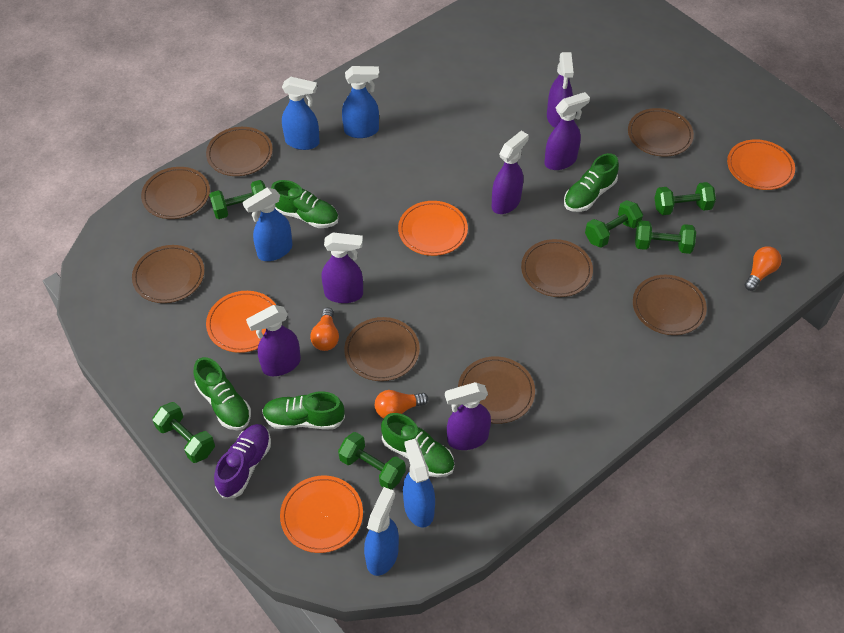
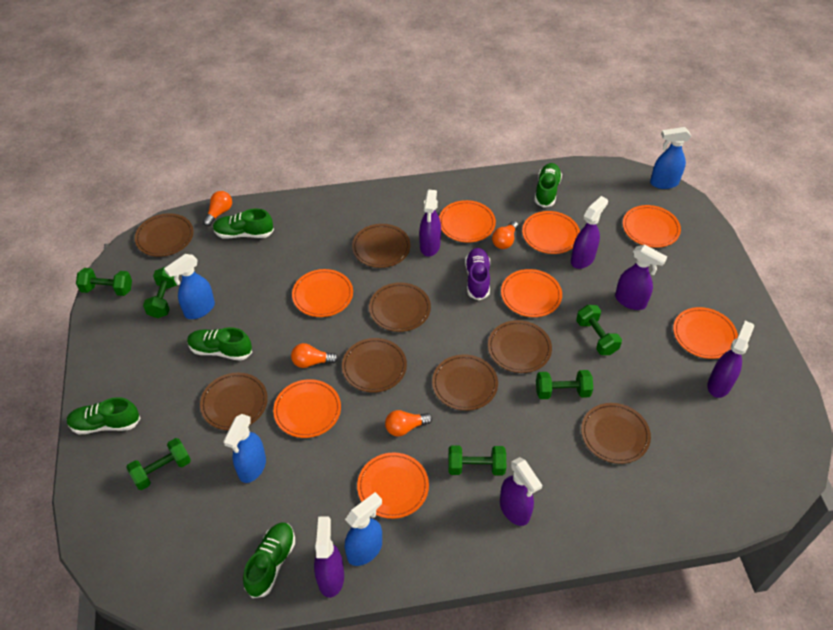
blue spray bottle: 5 -> 4
orange light bulb: 3 -> 4
orange plate: 4 -> 8

